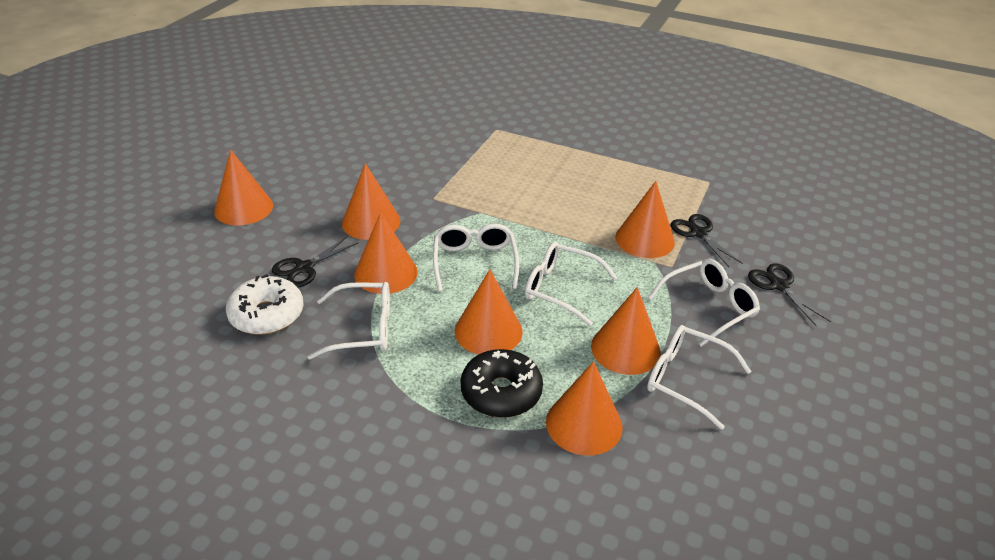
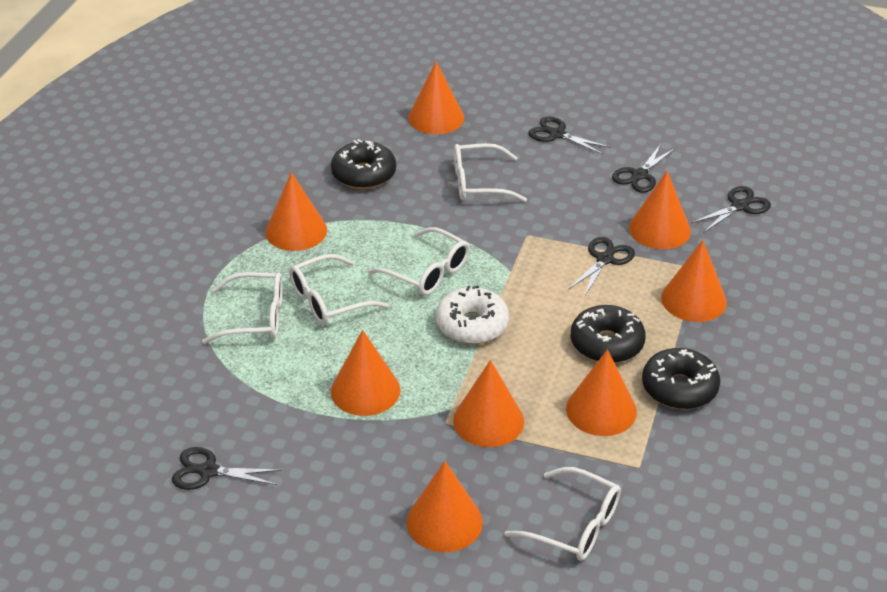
black donut: 1 -> 3
black scissors: 3 -> 5
orange cone: 7 -> 8

